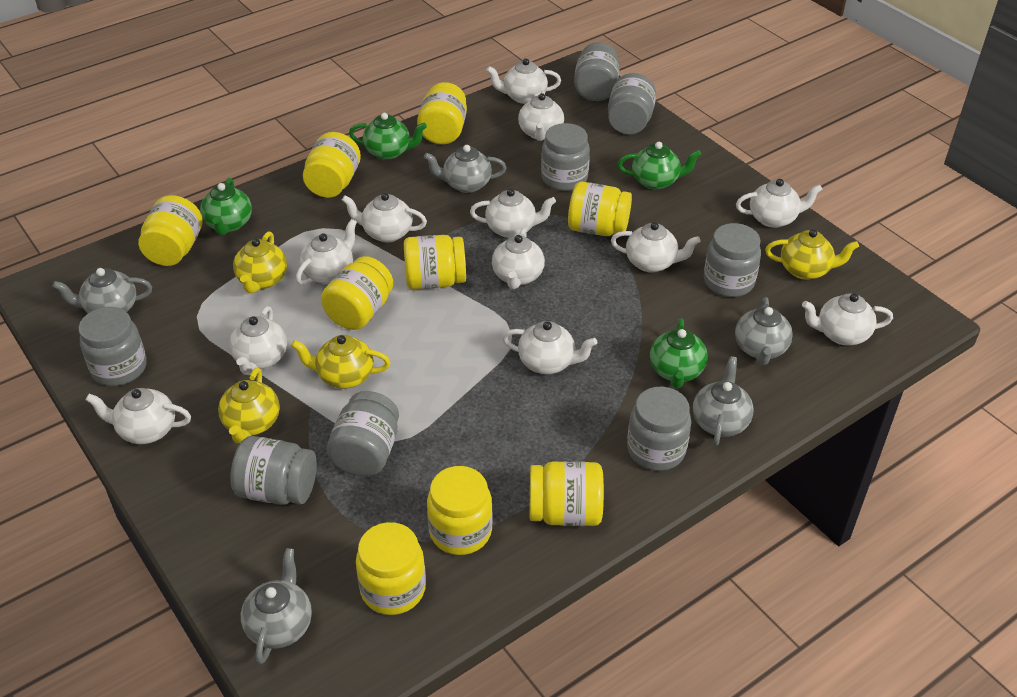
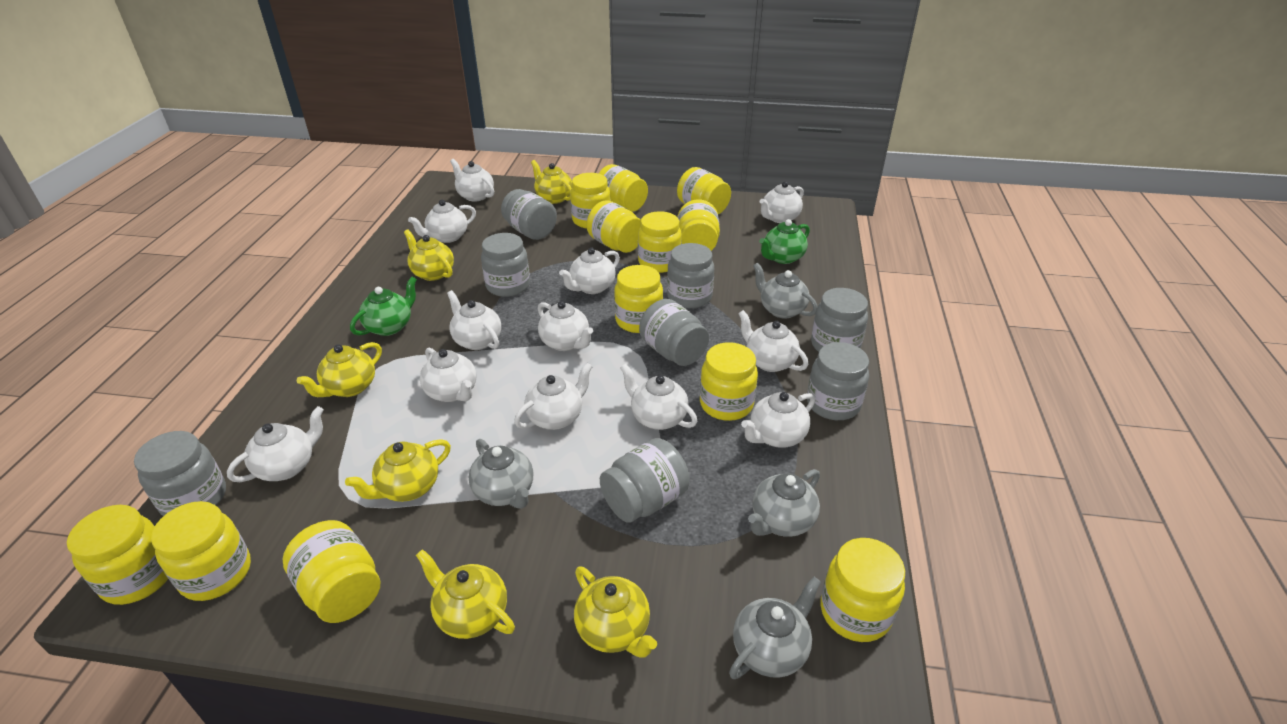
green teapot: 4 -> 2
grey teapot: 5 -> 4
yellow jar: 9 -> 12
yellow teapot: 4 -> 6

